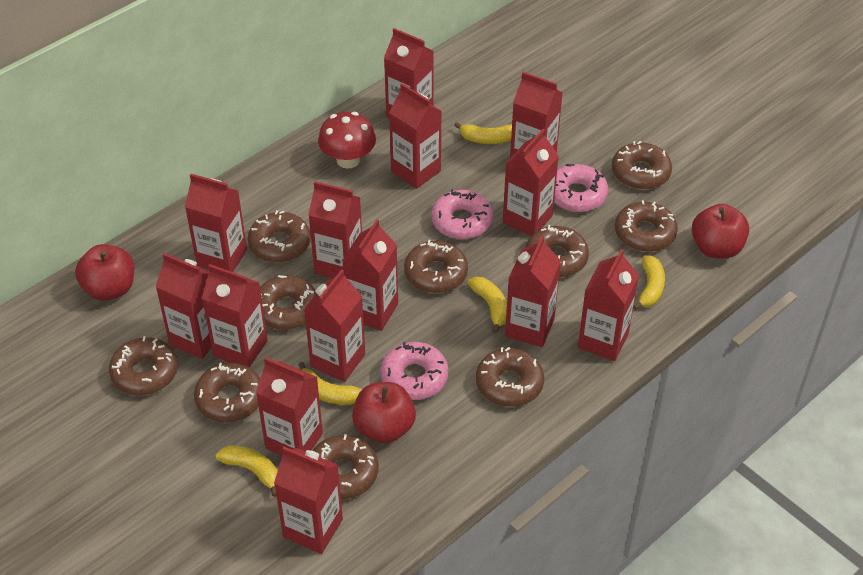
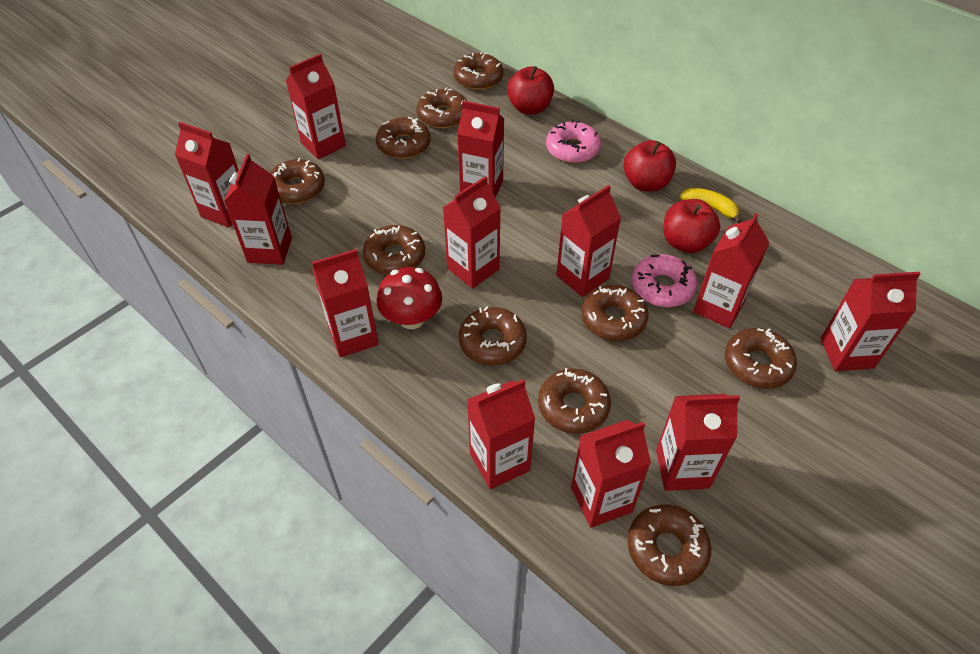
pink donut: 3 -> 2
red carton: 14 -> 12
yellow banana: 5 -> 1

